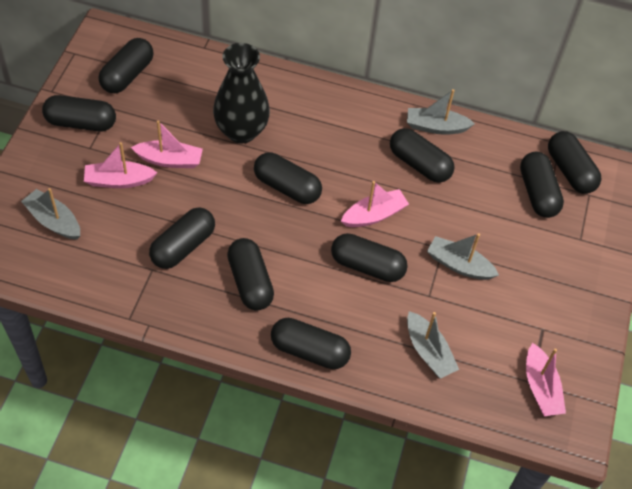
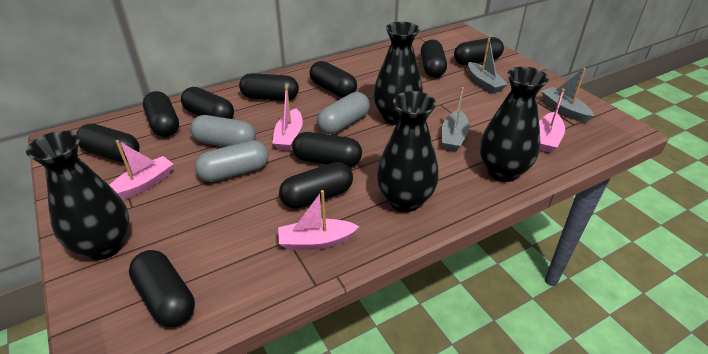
black vase: 1 -> 4
grey boat: 4 -> 3
grey capsule: 0 -> 3

